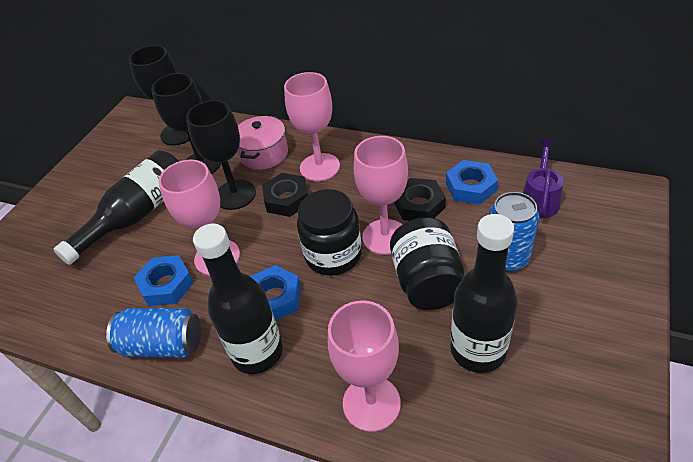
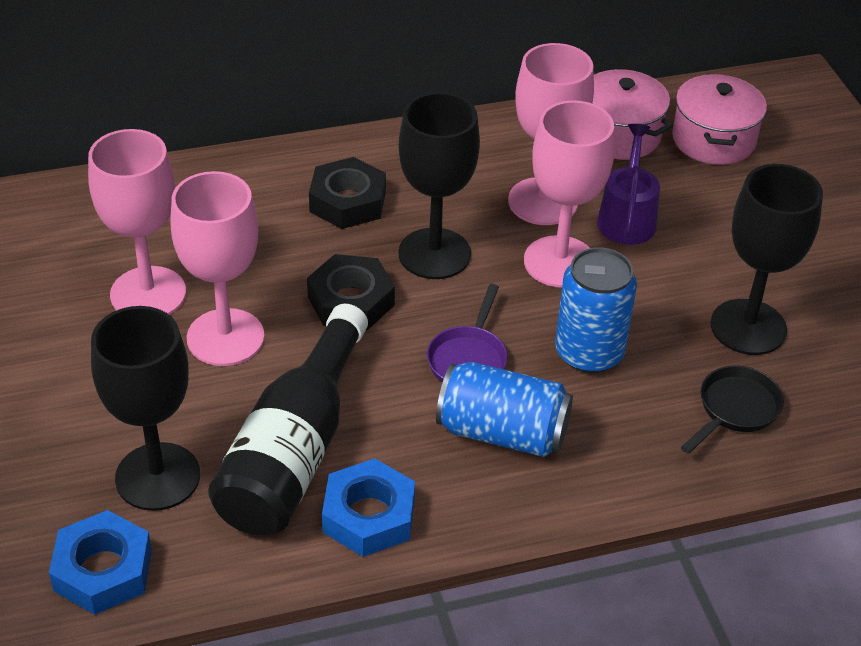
black bottle: 3 -> 1
black jar: 2 -> 0
black pan: 0 -> 1
blue nut: 3 -> 2
pink pot: 1 -> 2
purple pan: 0 -> 1

